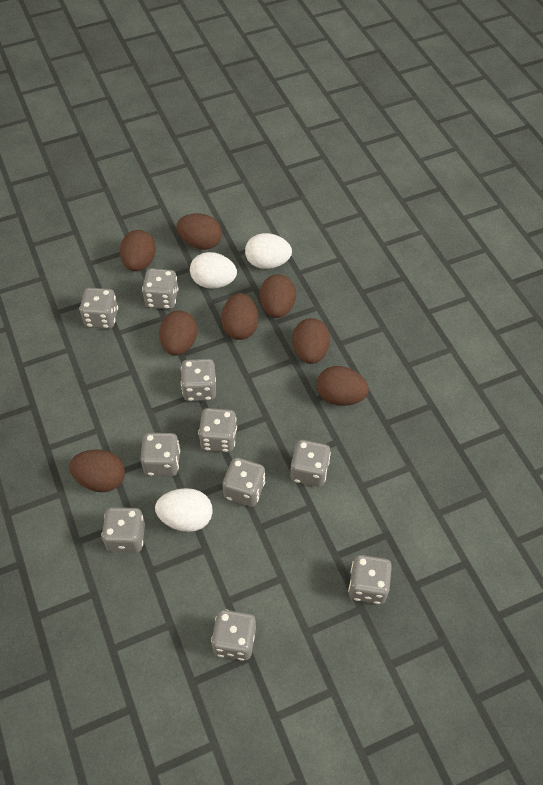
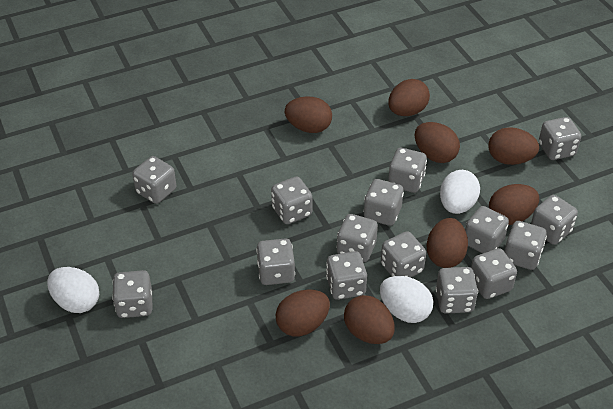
grey dice: 10 -> 15

